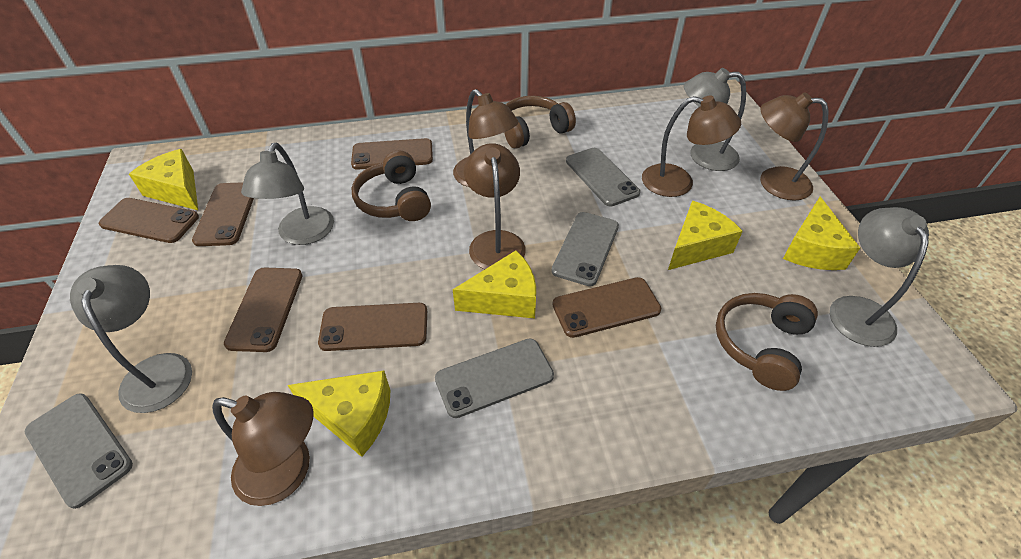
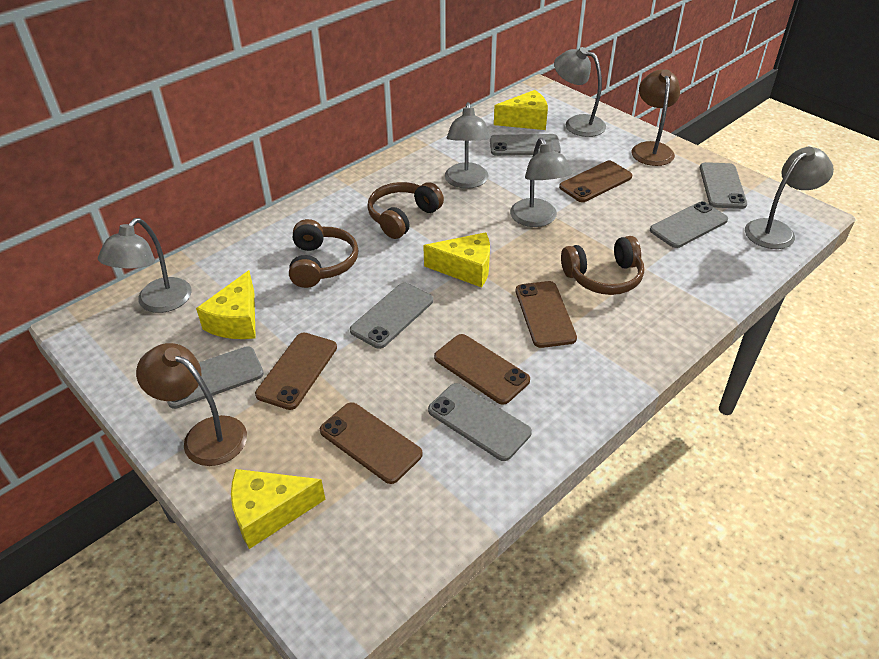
brown lamp: 5 -> 2
brown phone: 6 -> 5
grey lamp: 4 -> 5
grey phone: 4 -> 6
yellow cheese: 5 -> 4

